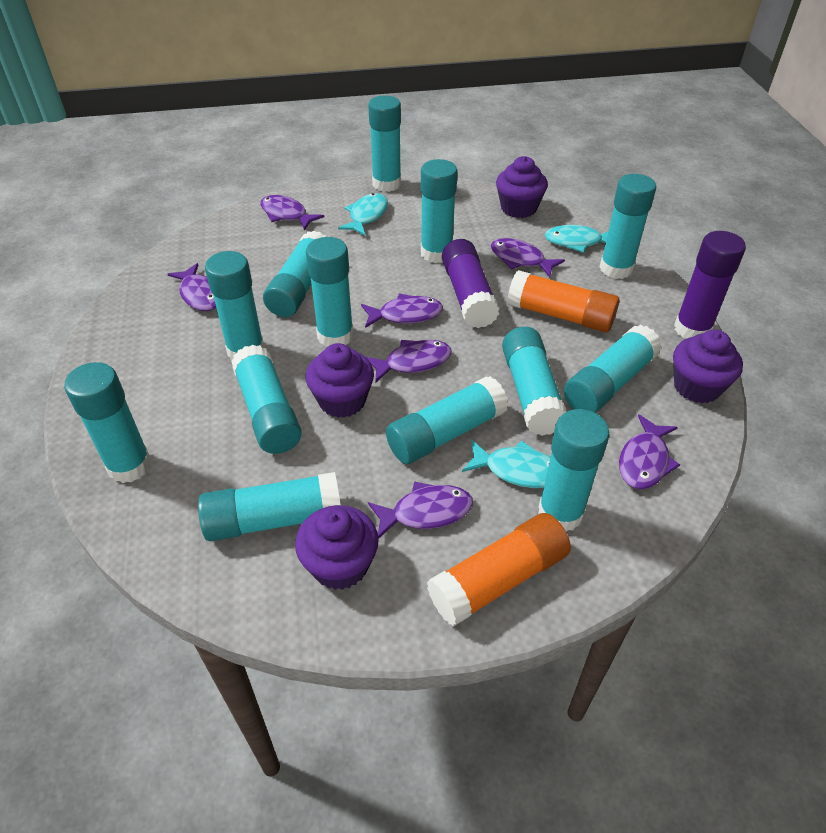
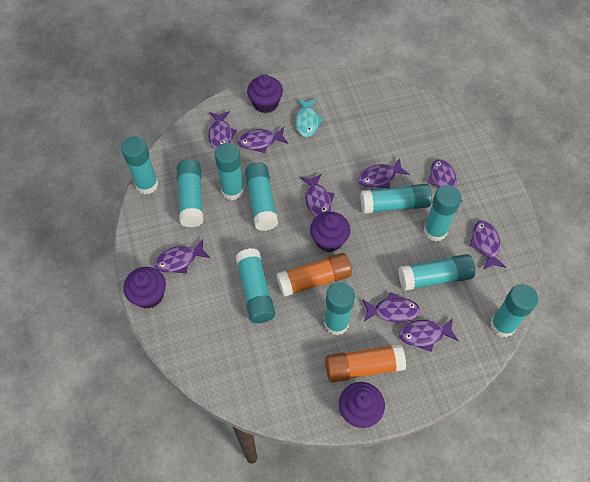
purple fish: 7 -> 9
purple glue stick: 2 -> 0
turquoise fish: 3 -> 1
turquoise glue stick: 13 -> 10

